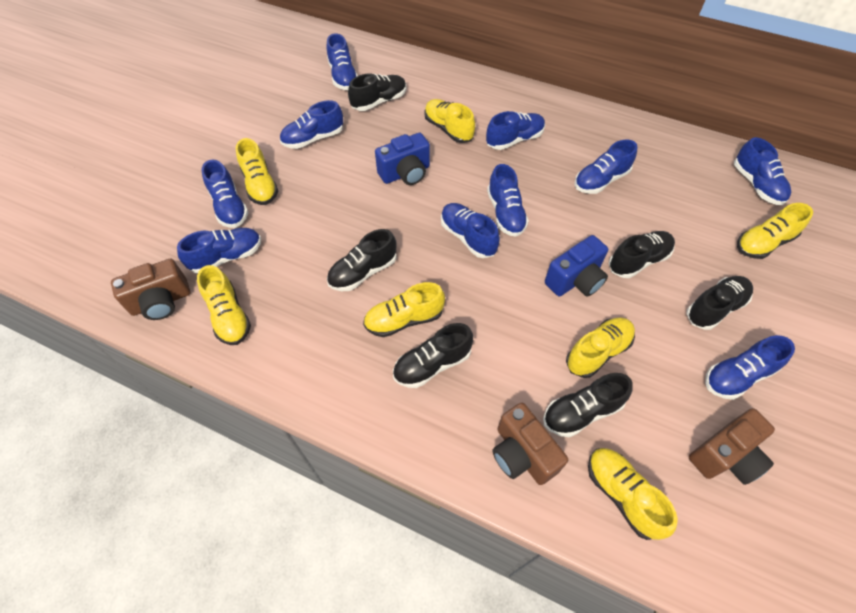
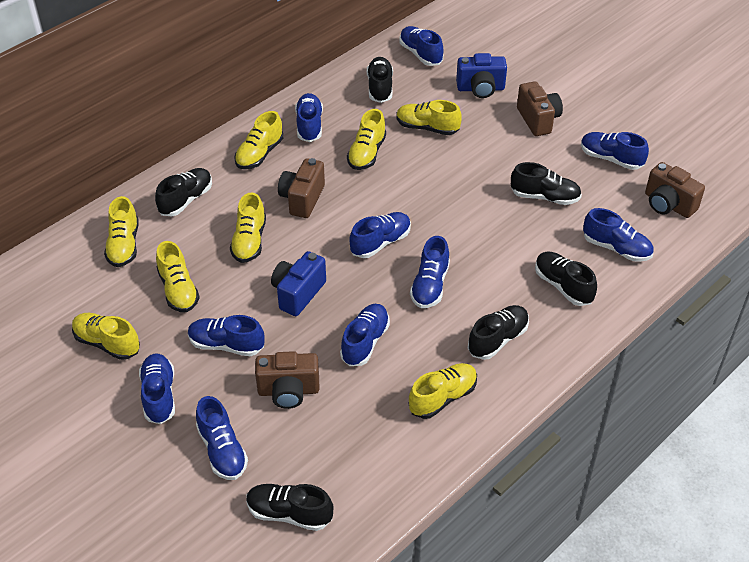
brown camera: 3 -> 4
yellow shoe: 7 -> 8

